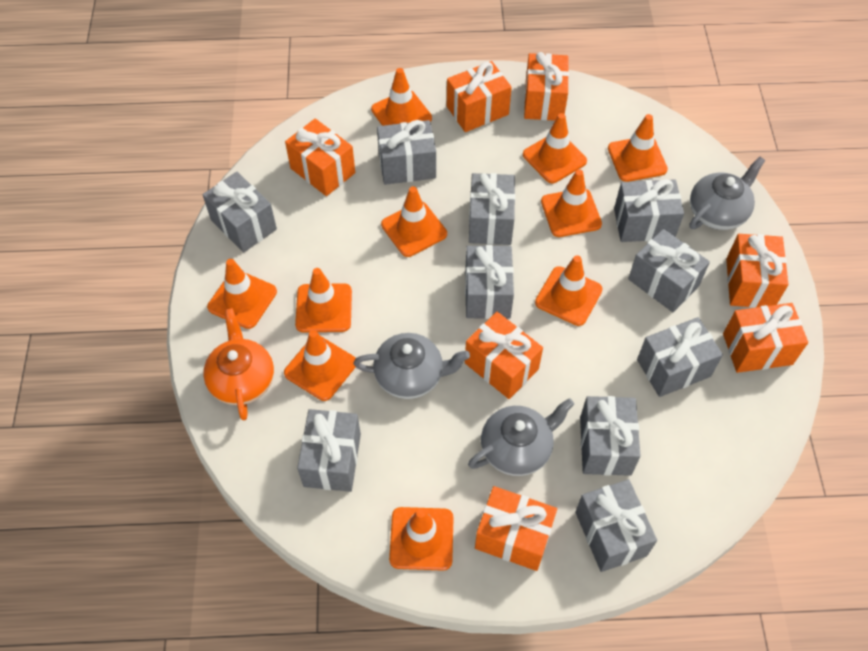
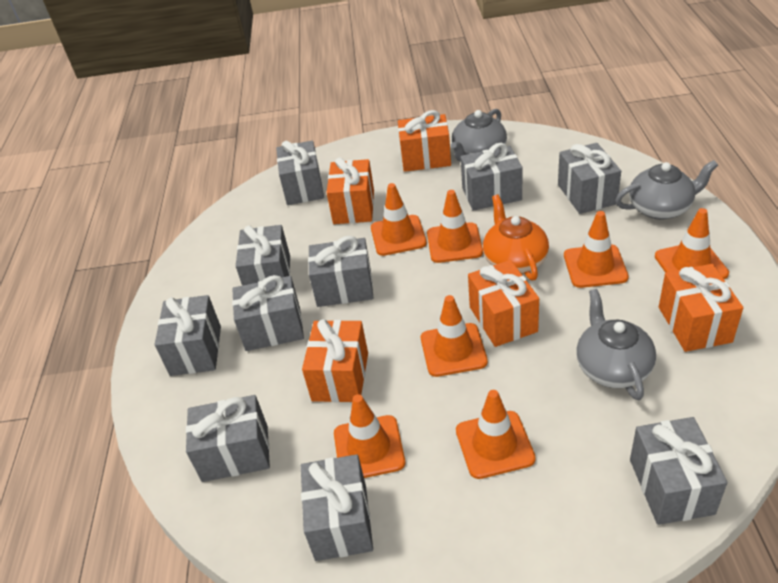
orange gift: 7 -> 5
orange traffic cone: 10 -> 7

